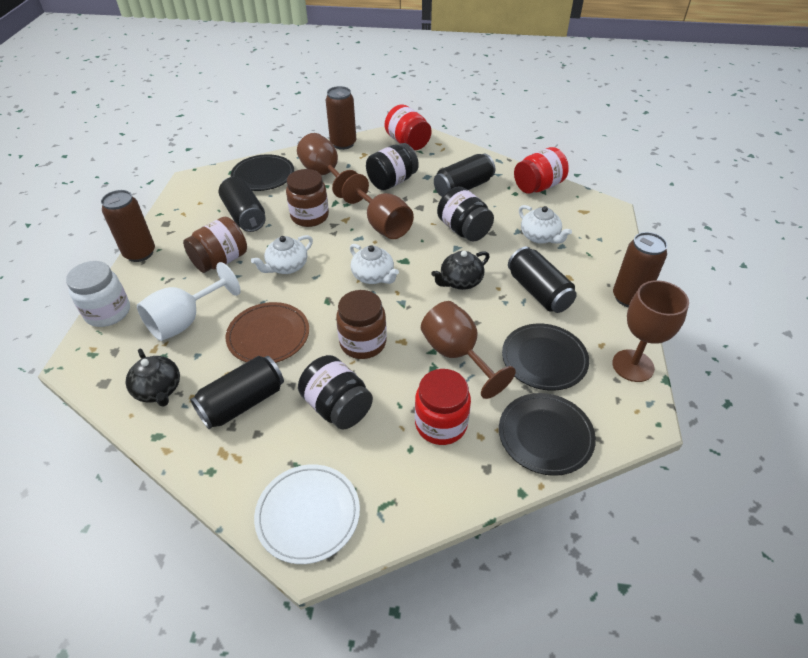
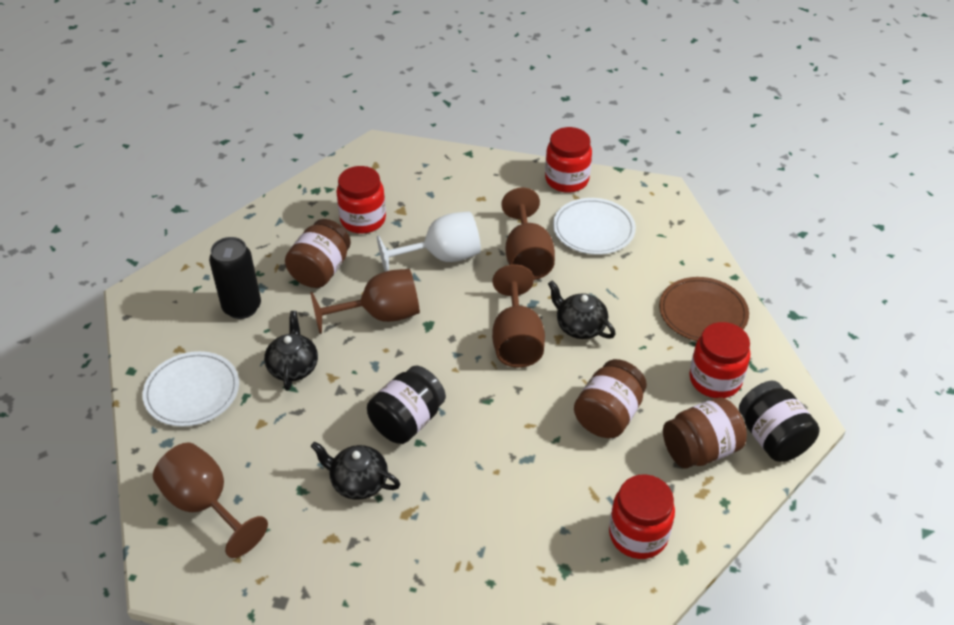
black can: 4 -> 1
black jar: 3 -> 2
black plate: 3 -> 0
black teapot: 2 -> 3
brown can: 3 -> 0
red jar: 3 -> 4
white jar: 1 -> 0
white plate: 1 -> 2
white teapot: 3 -> 0

